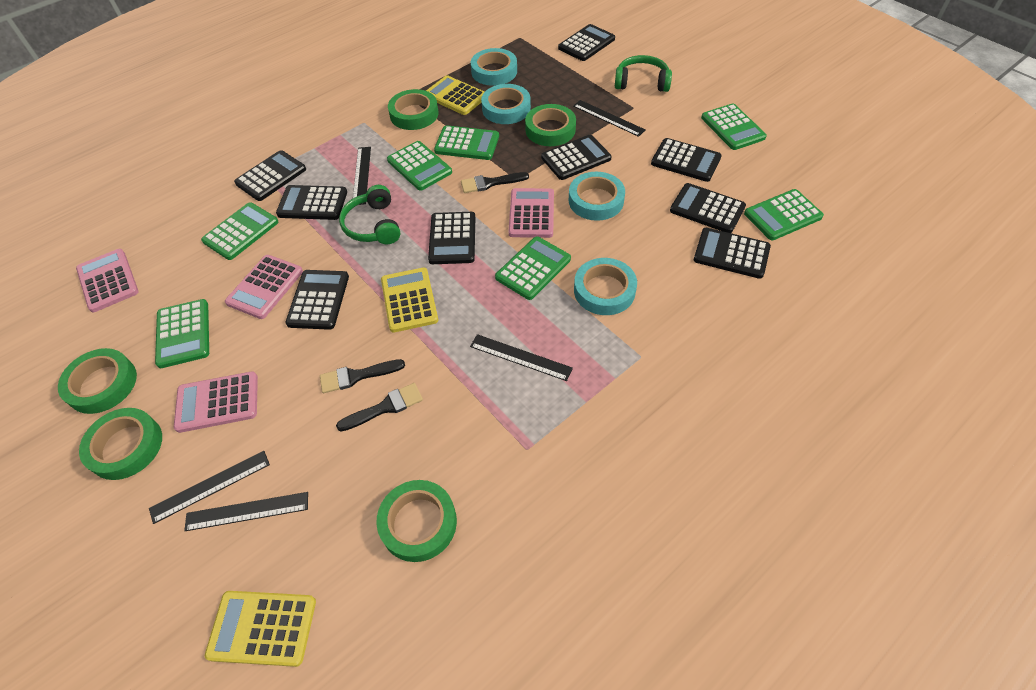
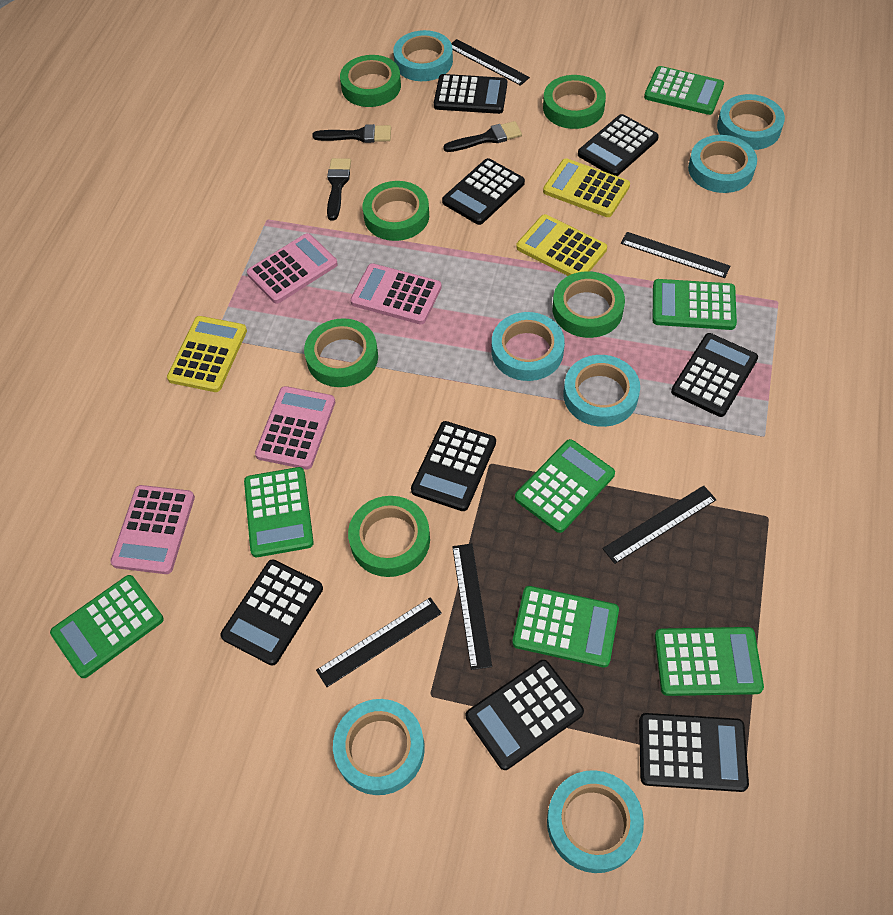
black calculator: 9 -> 8
green headphones: 2 -> 0
green tape: 5 -> 6
turquoise tape: 4 -> 7

